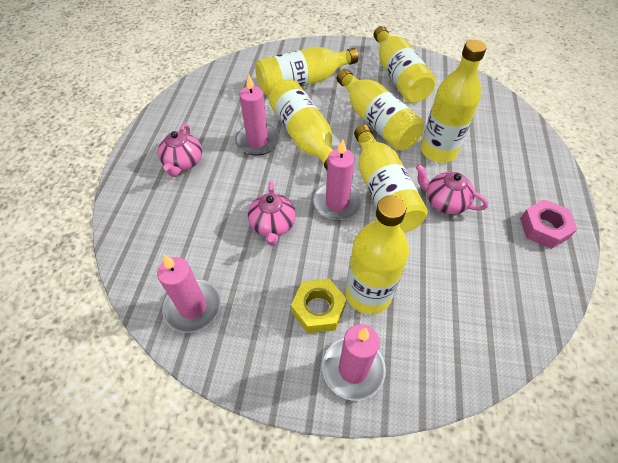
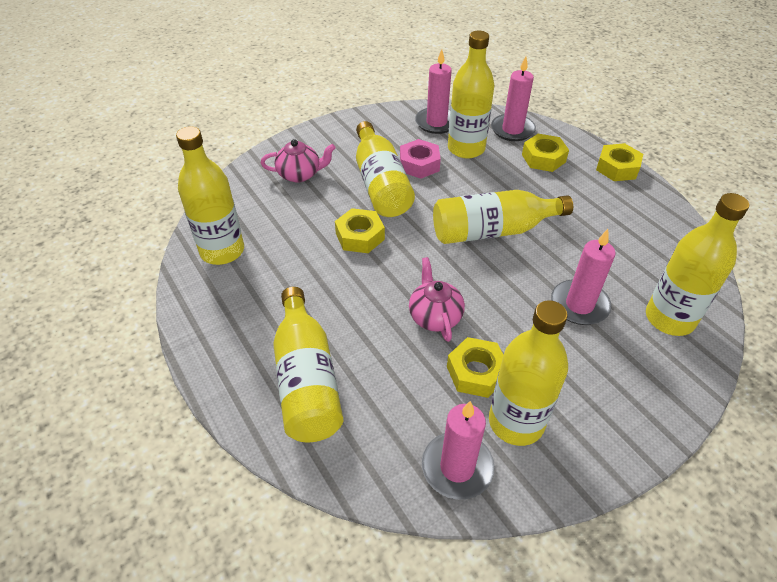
pink teapot: 3 -> 2
yellow nut: 1 -> 4

